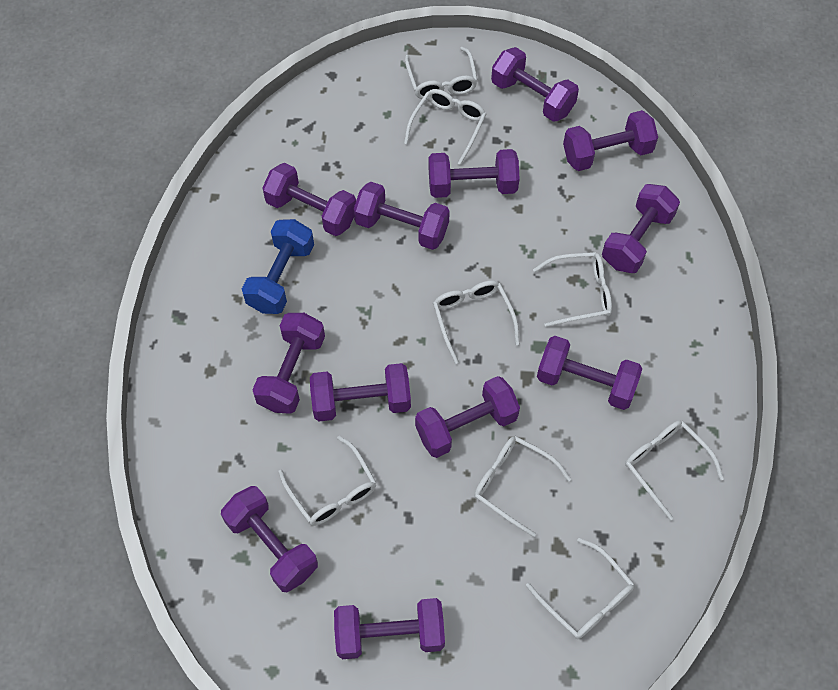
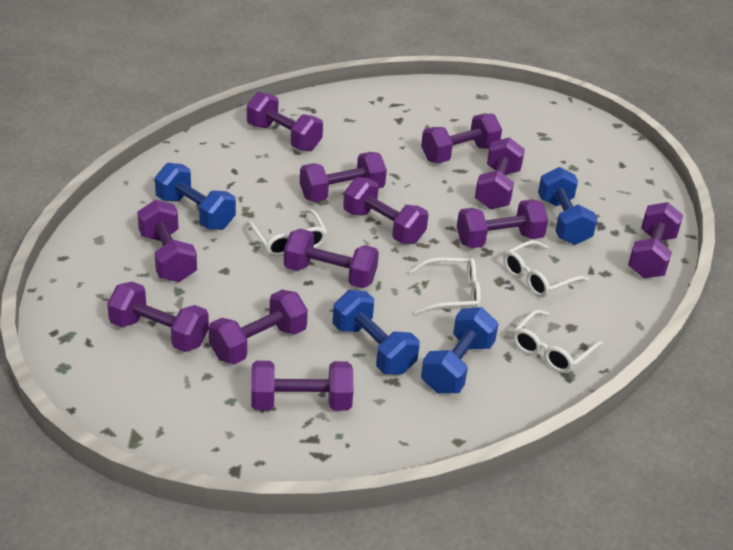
blue dumbbell: 1 -> 4
white glasses: 8 -> 4

